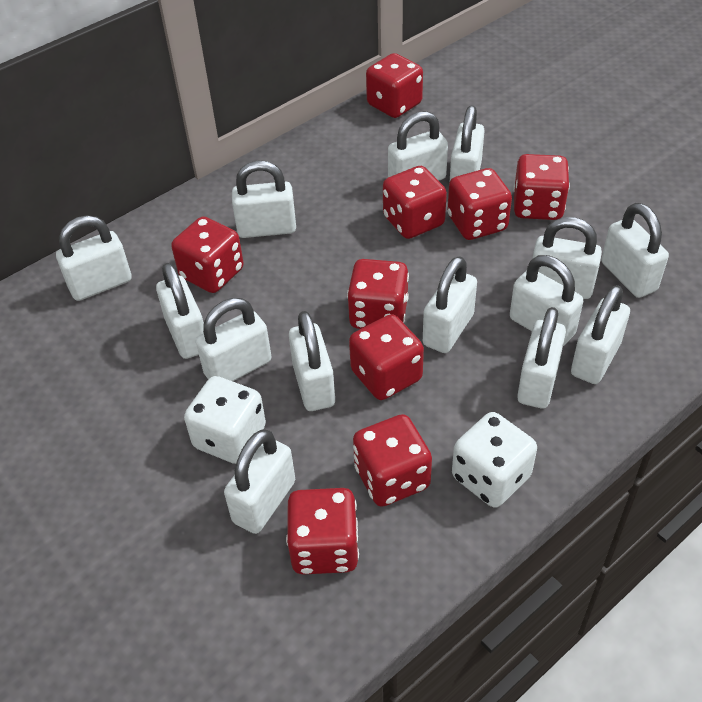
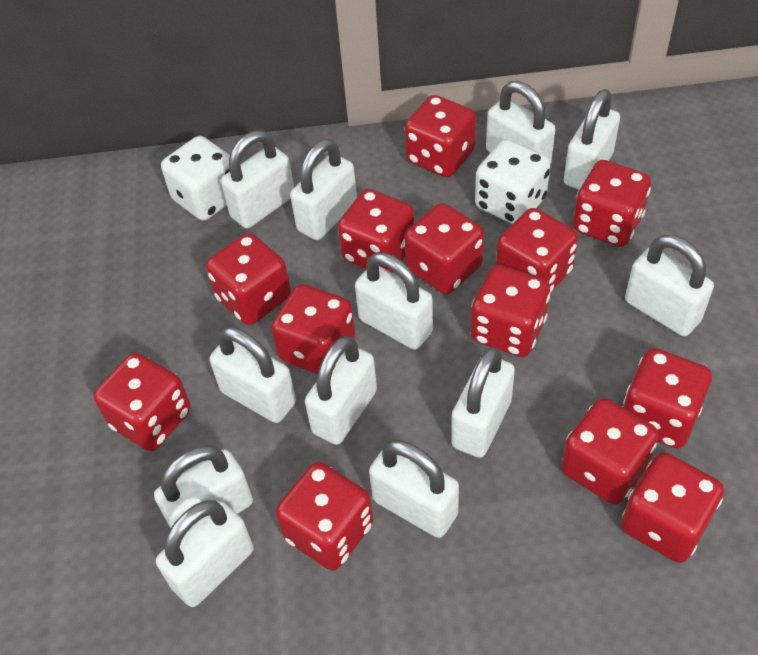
red dice: 9 -> 13
white padlock: 14 -> 12

